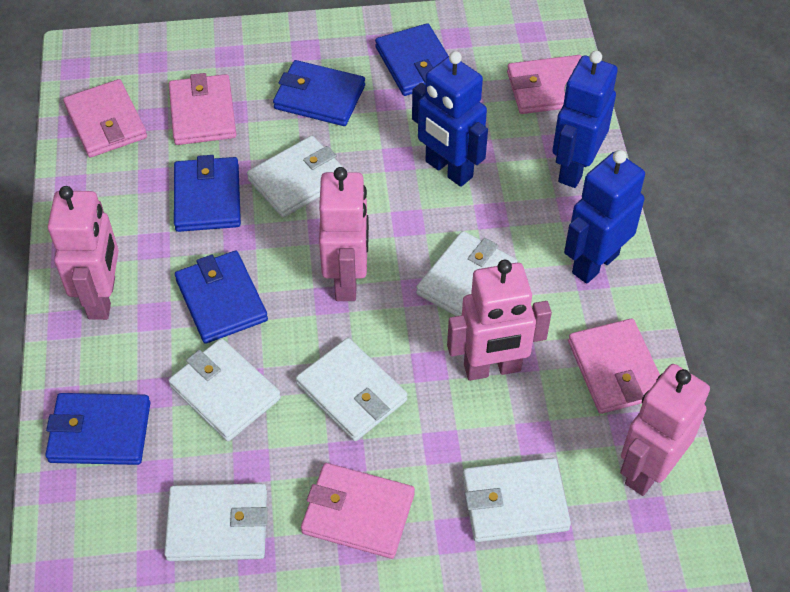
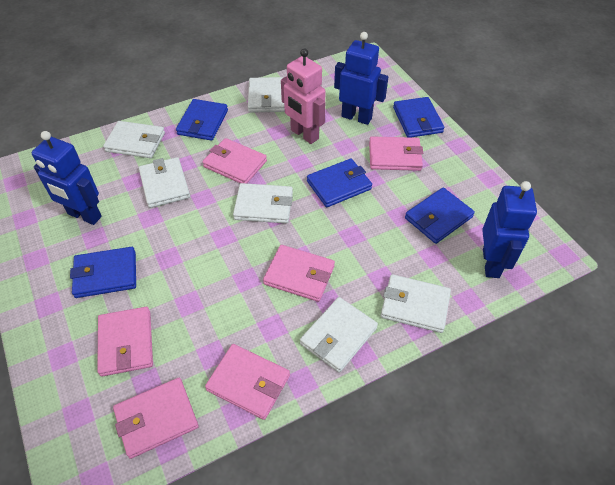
pink robot: 4 -> 1
pink wallet: 5 -> 6

